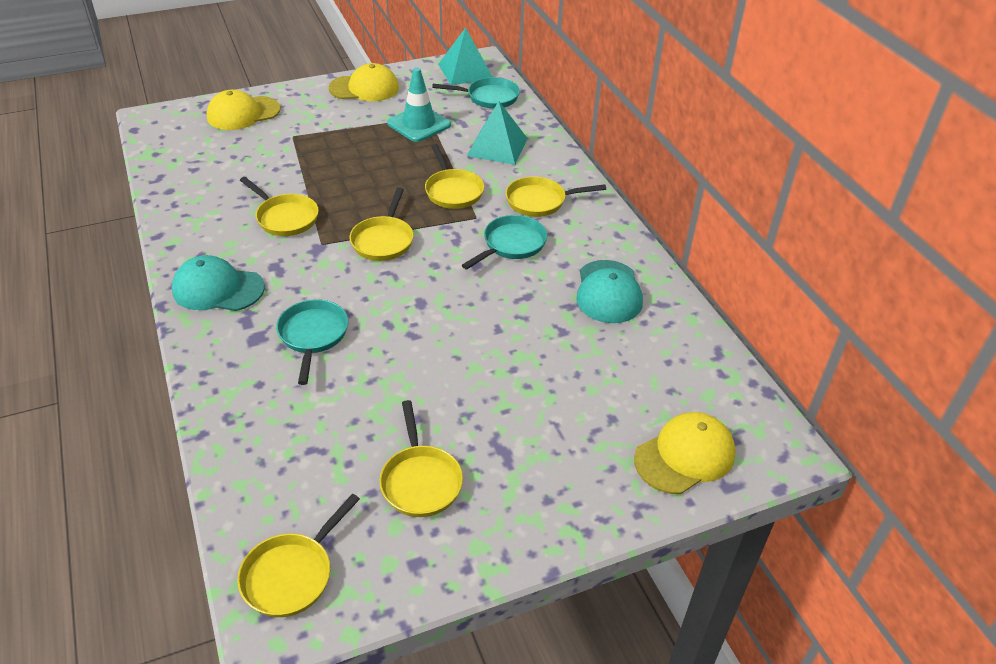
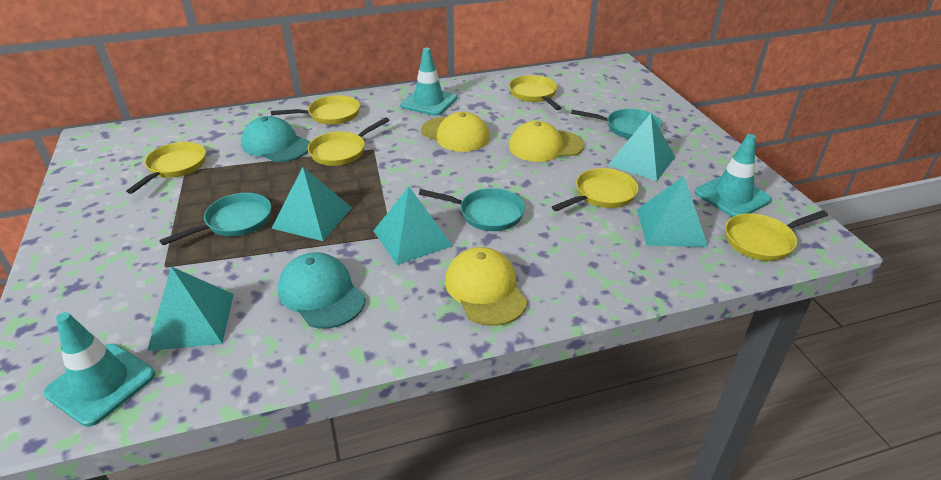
turquoise pyramid: 2 -> 5
turquoise traffic cone: 1 -> 3

